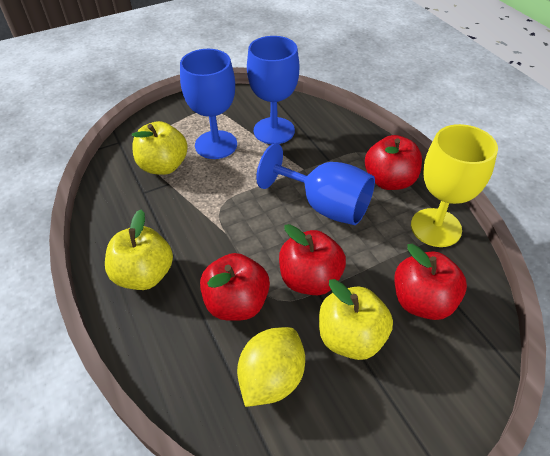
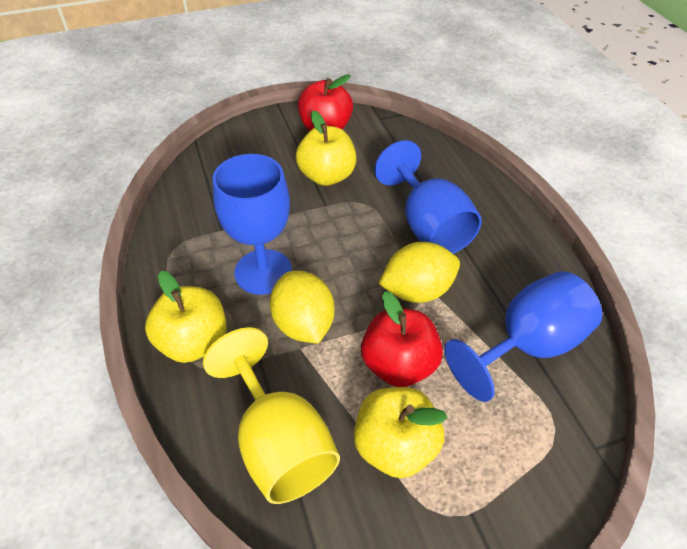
red apple: 4 -> 2
yellow lemon: 1 -> 2

